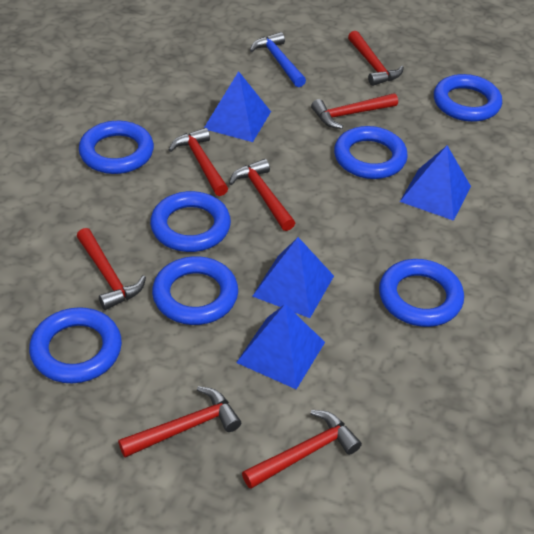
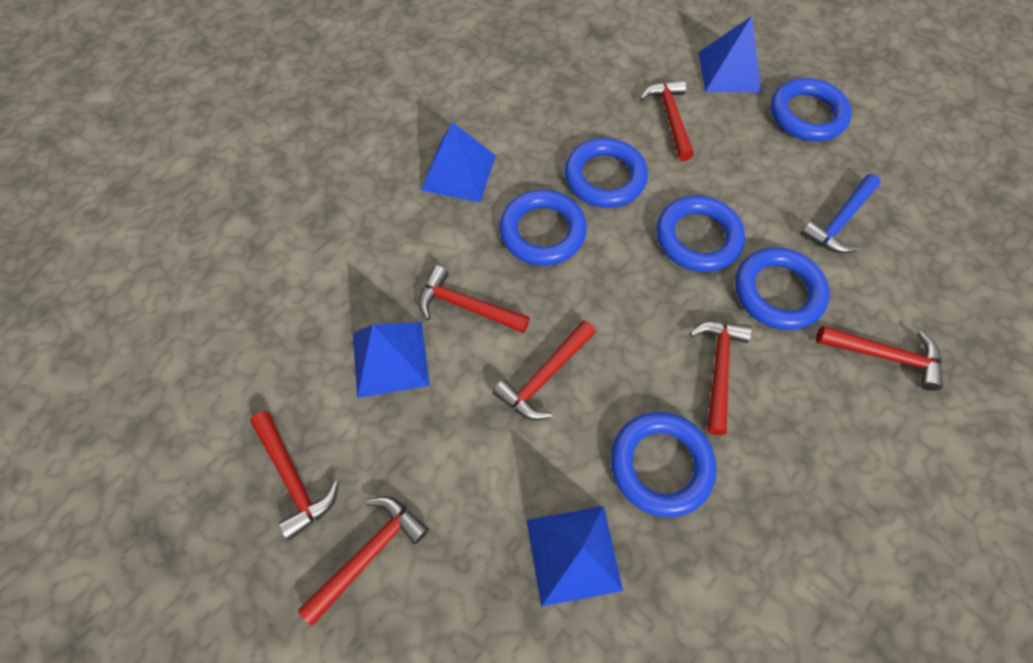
blue ring: 7 -> 6

